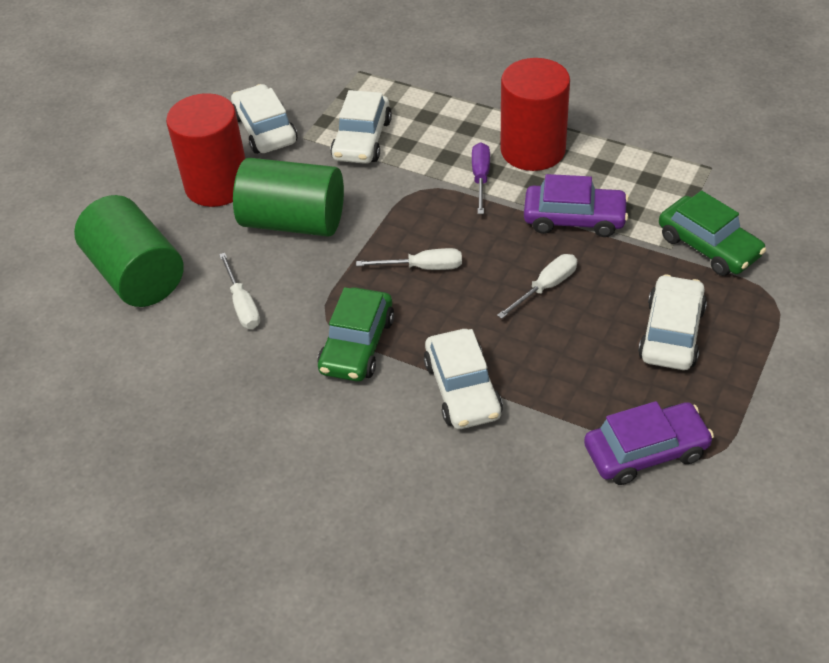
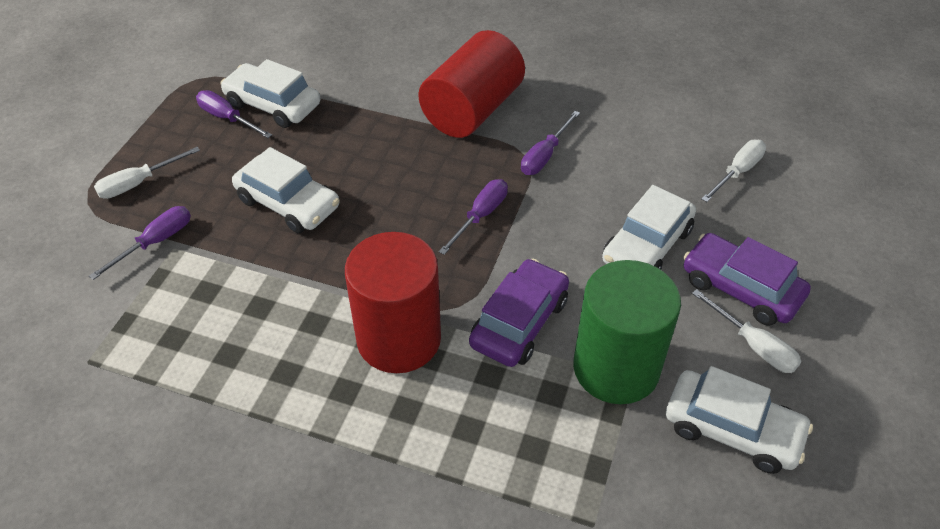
green car: 2 -> 0
green cylinder: 2 -> 1
purple screwdriver: 1 -> 4

